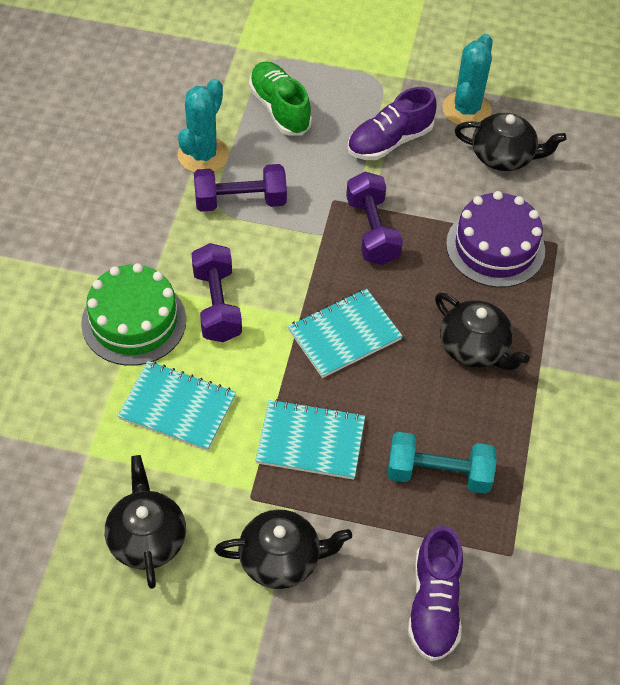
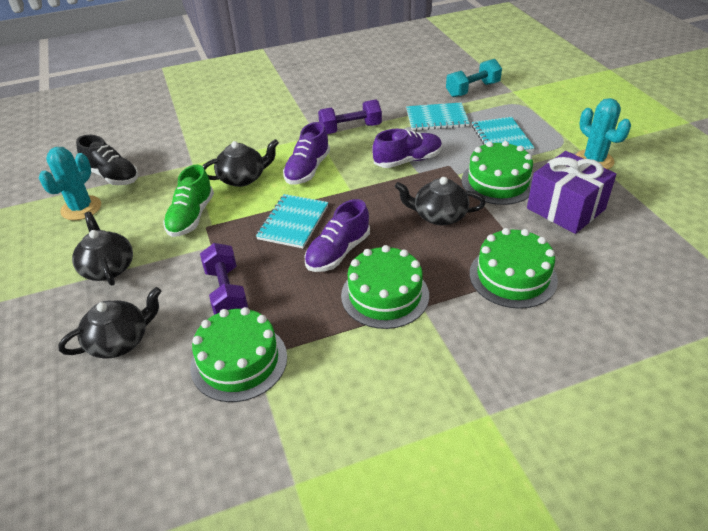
black shoe: 0 -> 1
green cake: 1 -> 4
purple cake: 1 -> 0
purple dumbbell: 3 -> 2
purple gift: 0 -> 1
purple shoe: 2 -> 3

